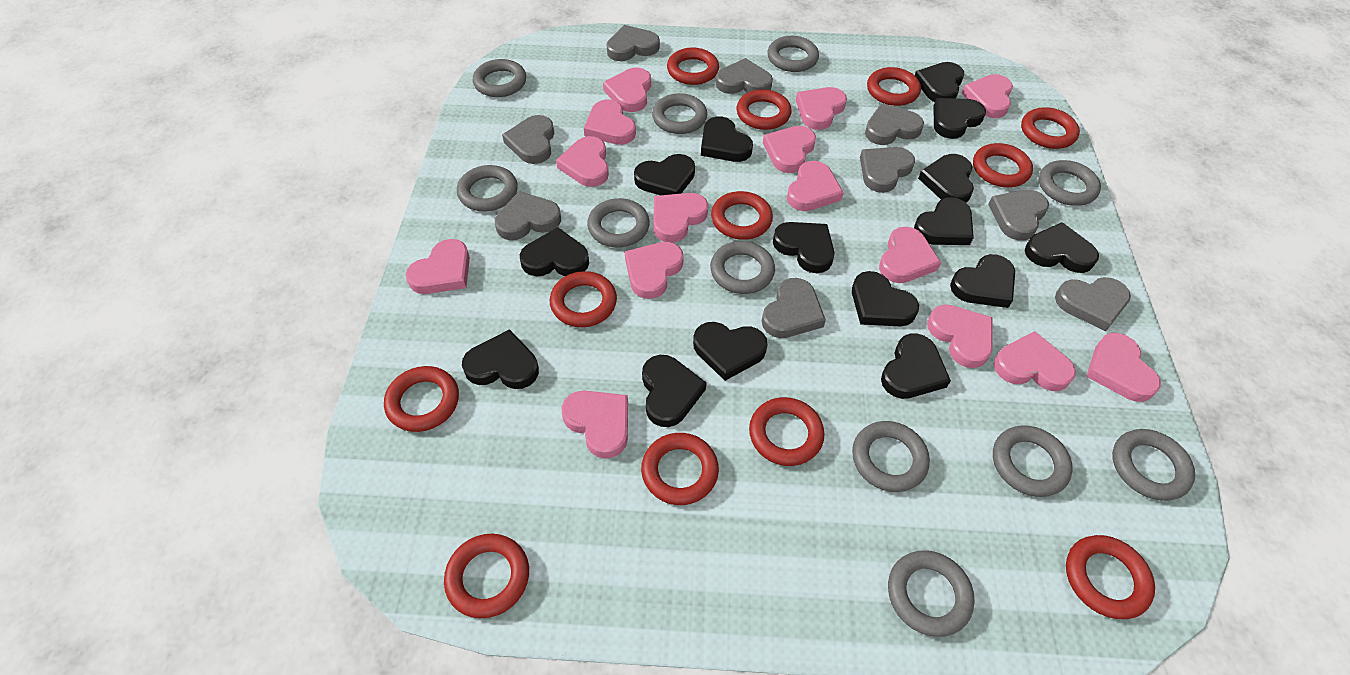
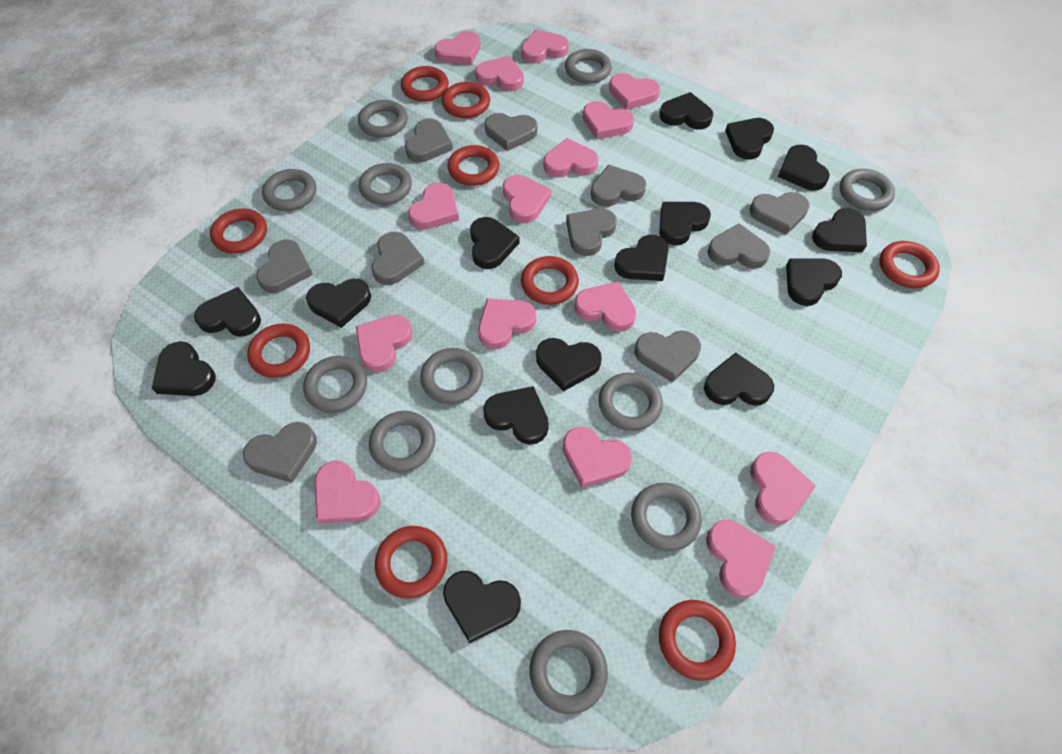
grey heart: 9 -> 10
red ring: 12 -> 9

